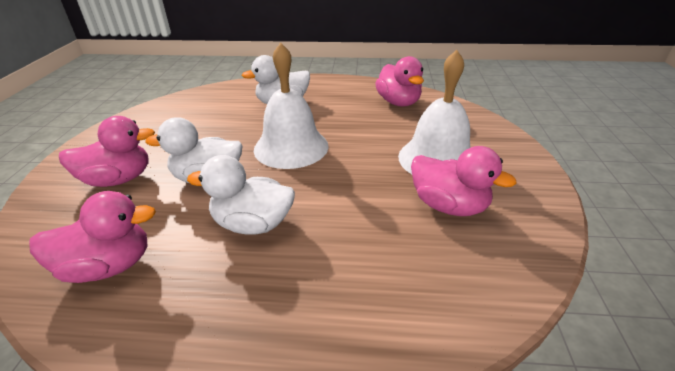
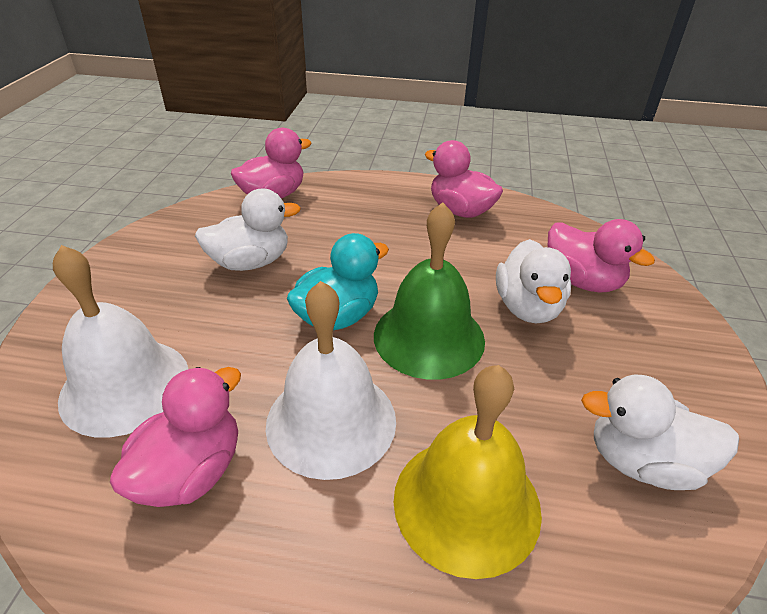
green bell: 0 -> 1
turquoise duck: 0 -> 1
yellow bell: 0 -> 1

